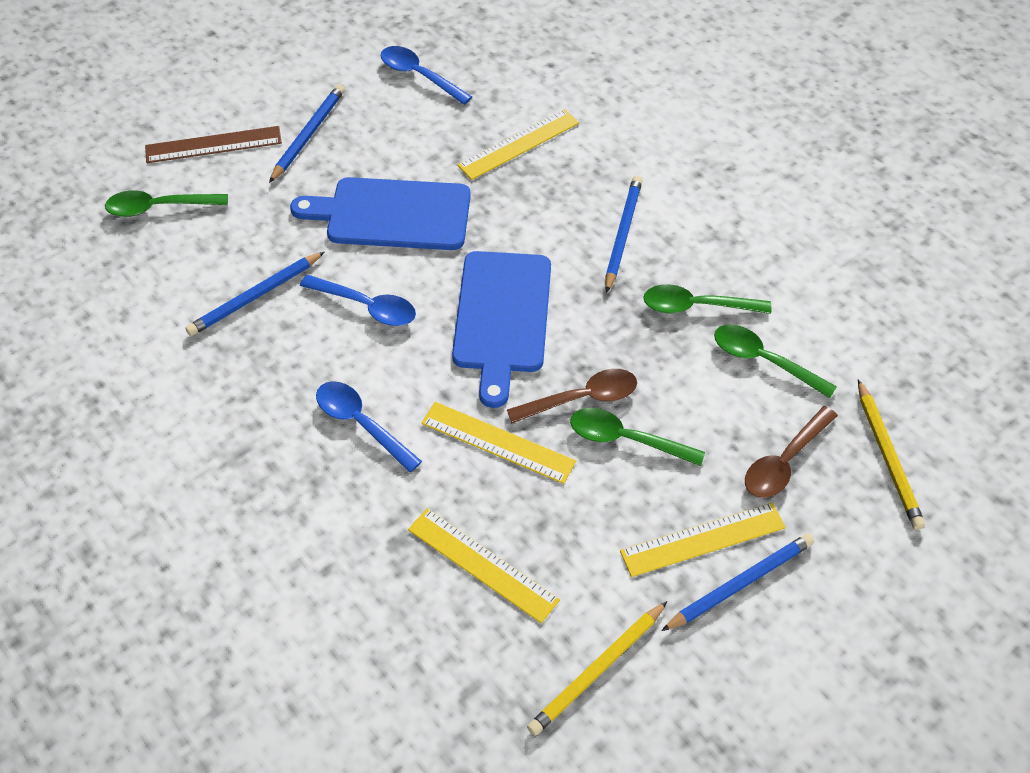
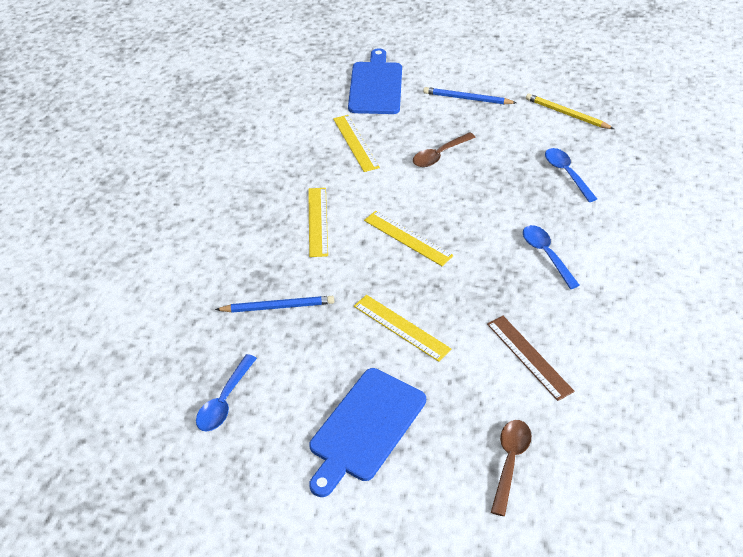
blue pencil: 4 -> 2
green spoon: 4 -> 0
yellow pencil: 2 -> 1

